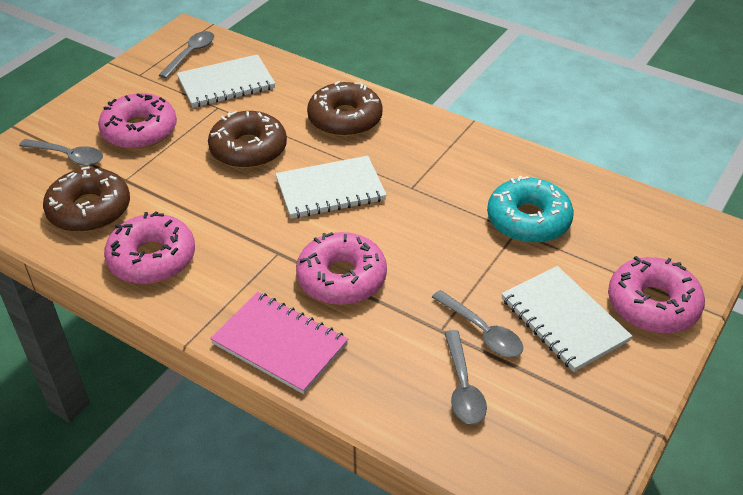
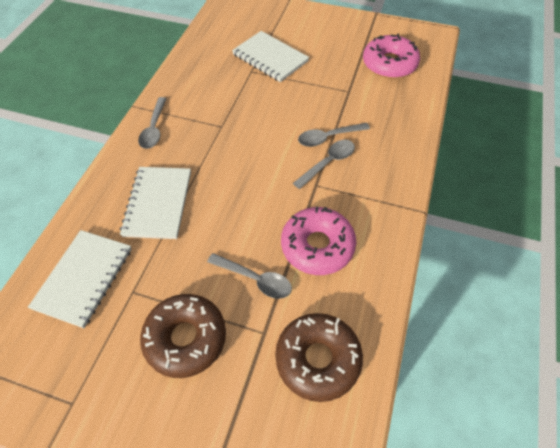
brown donut: 3 -> 2
pink donut: 4 -> 2
pink notebook: 1 -> 0
turquoise donut: 1 -> 0

